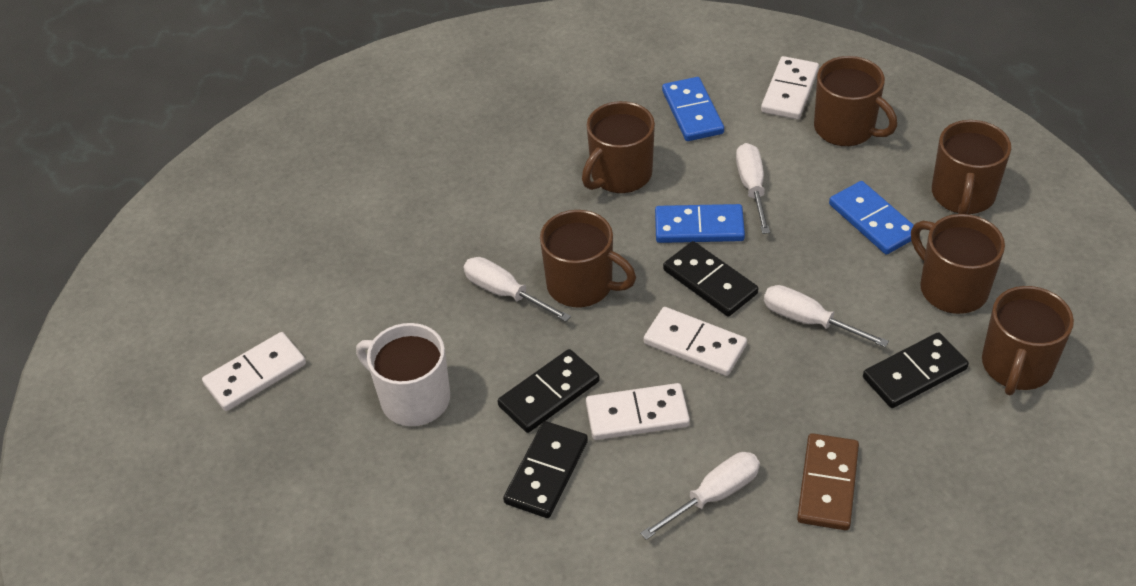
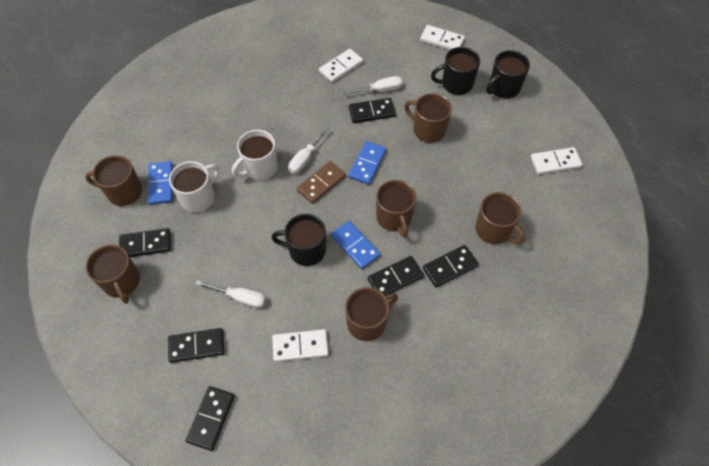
black domino: 4 -> 6
black mug: 0 -> 3
white mug: 1 -> 2
white screwdriver: 4 -> 3

